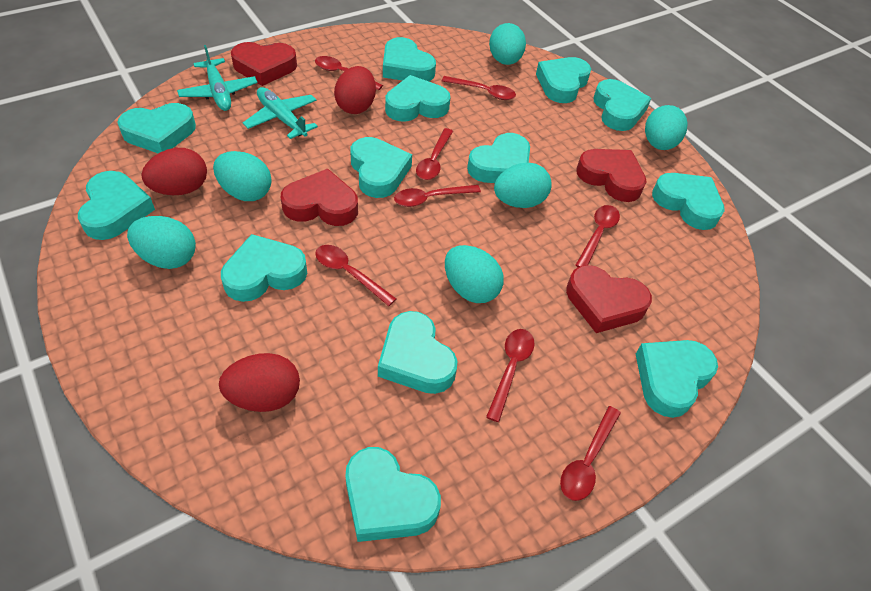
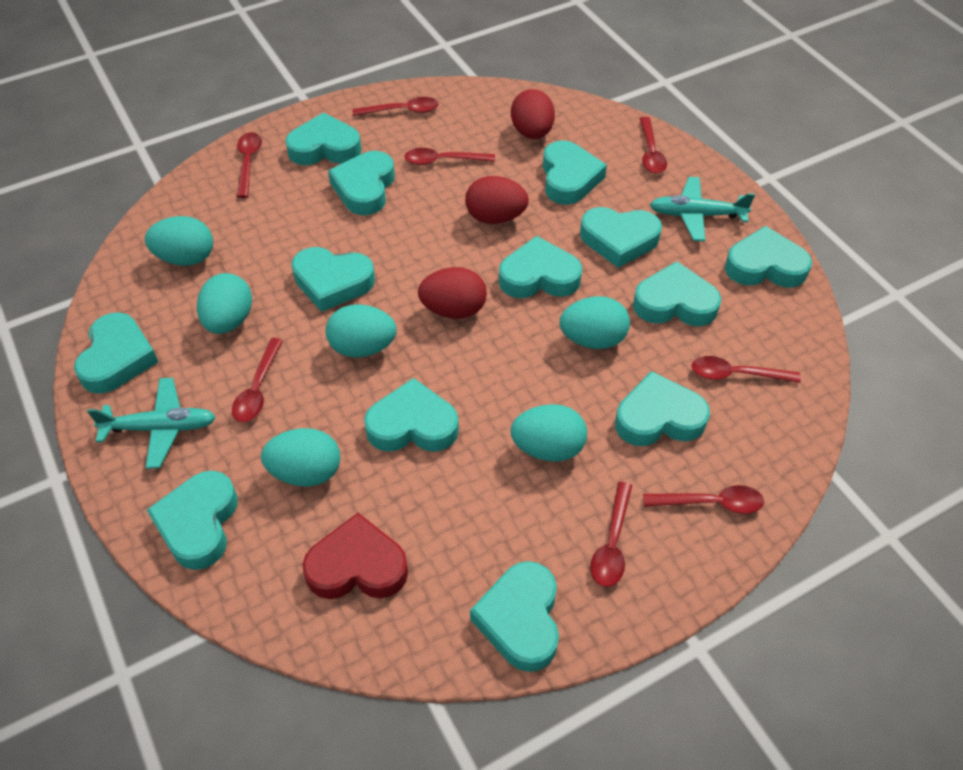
red heart: 4 -> 1

